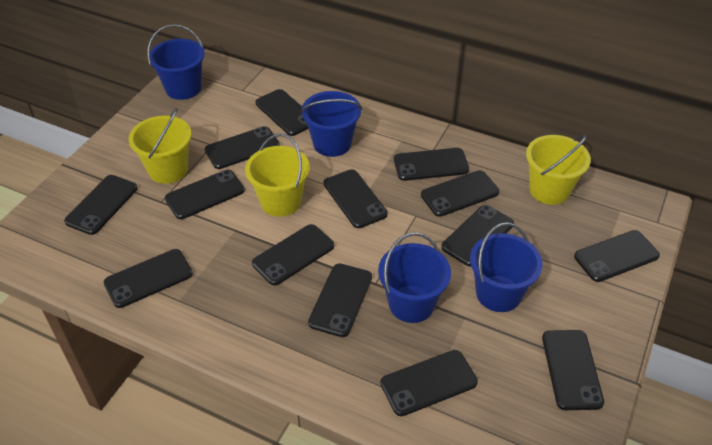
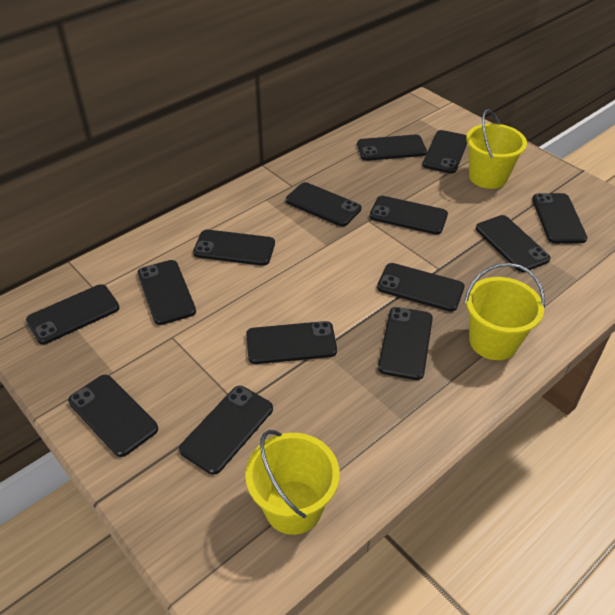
blue bucket: 4 -> 0

